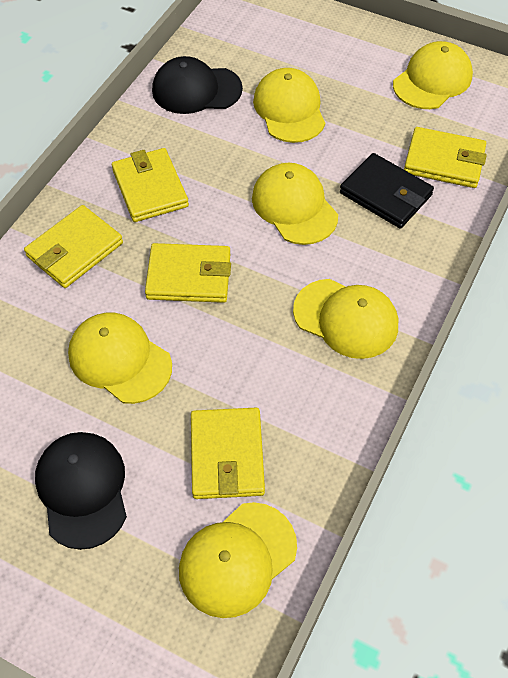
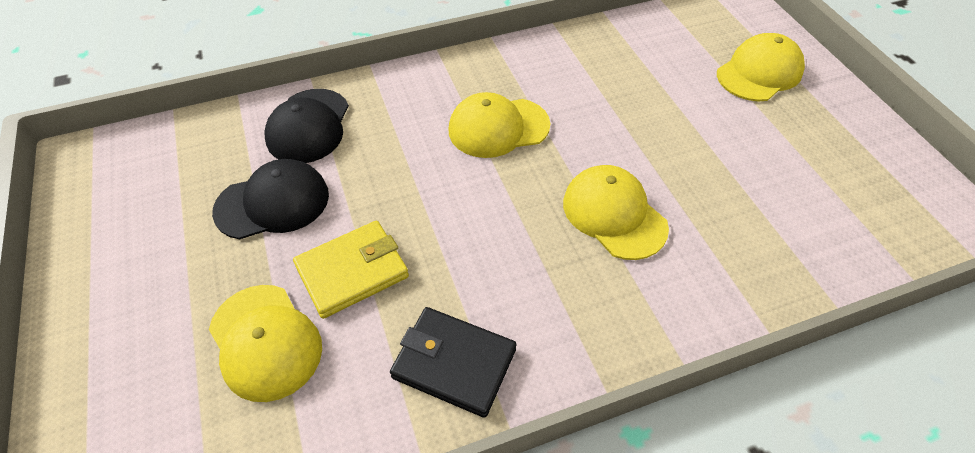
yellow cap: 6 -> 4
yellow wallet: 5 -> 1

